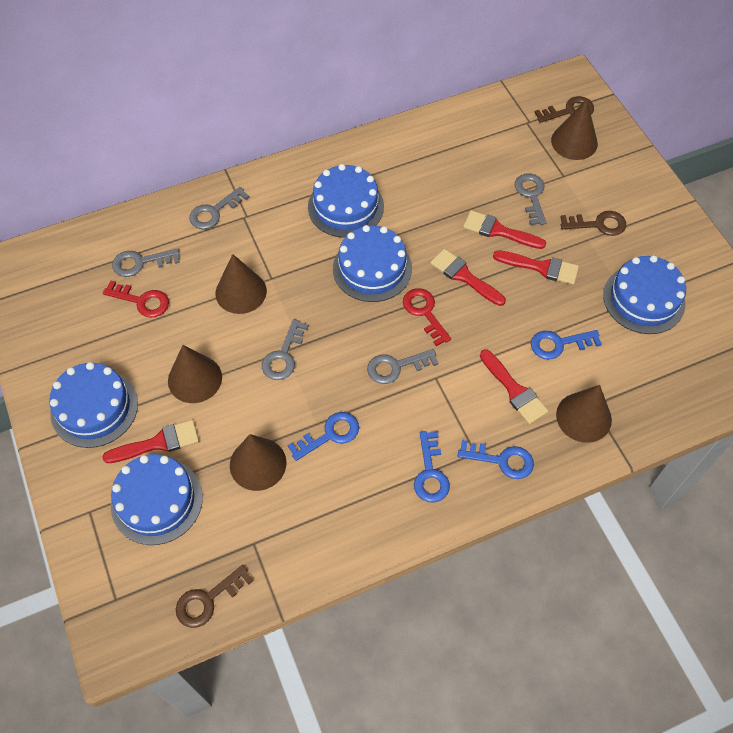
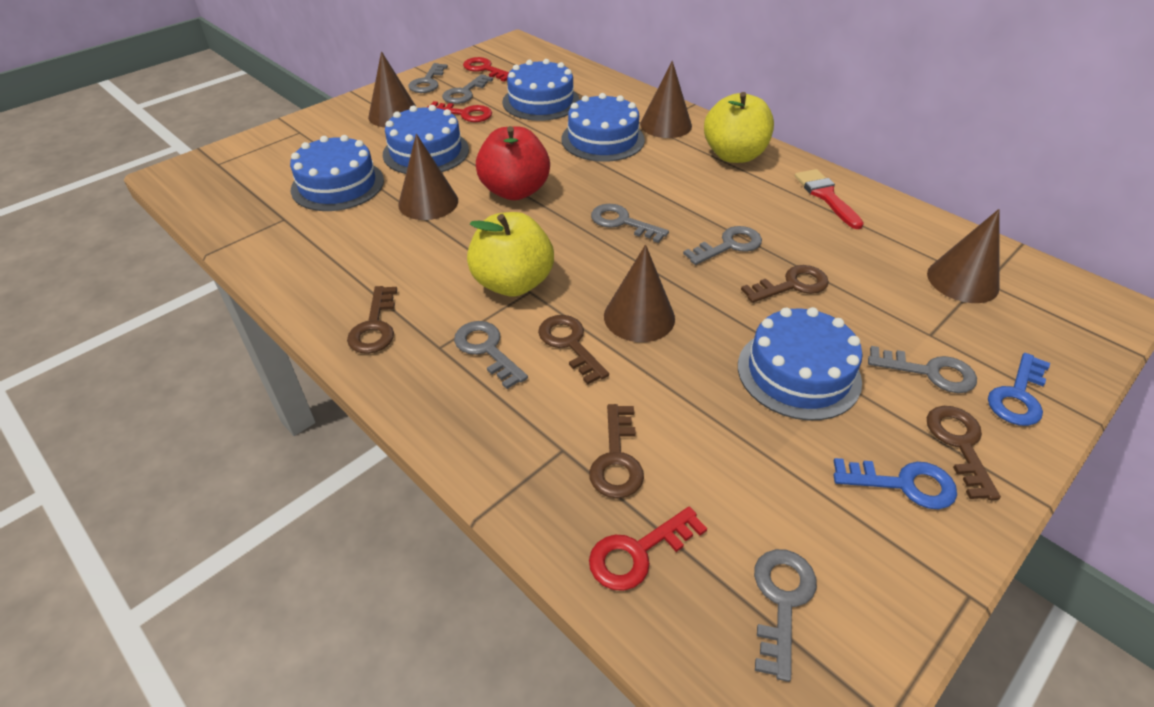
blue key: 4 -> 2
brown key: 3 -> 5
grey key: 5 -> 7
red apple: 0 -> 1
red brush: 5 -> 1
red key: 2 -> 3
yellow apple: 0 -> 2

